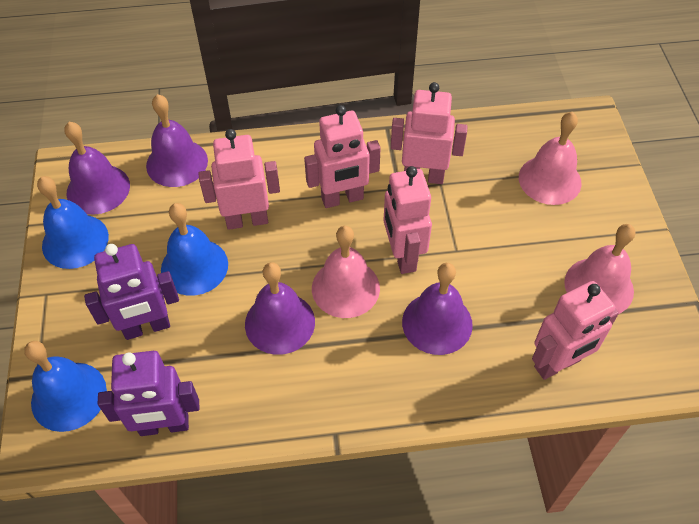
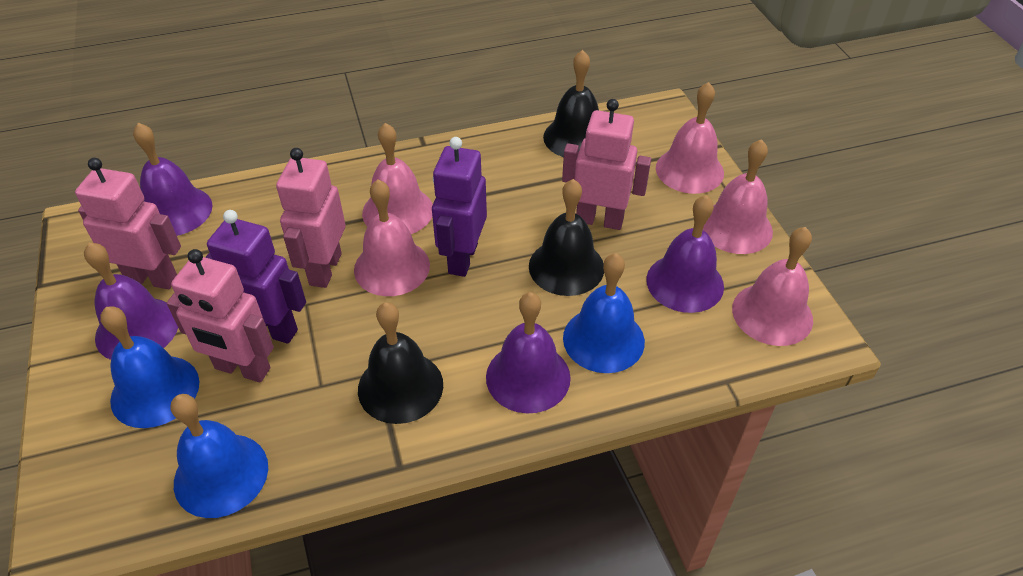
black bell: 0 -> 3
pink bell: 3 -> 5
pink robot: 5 -> 4

